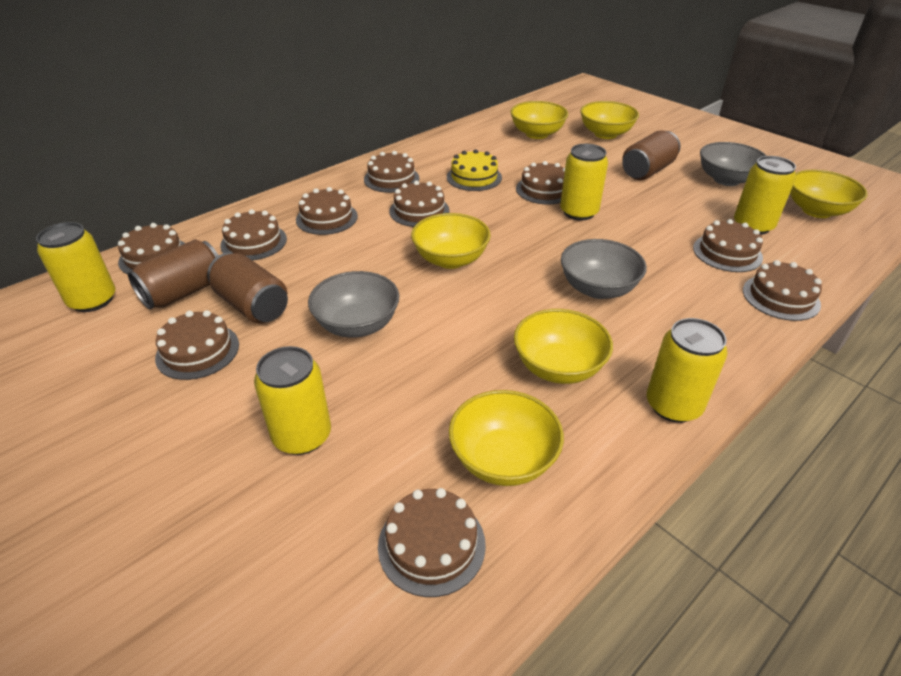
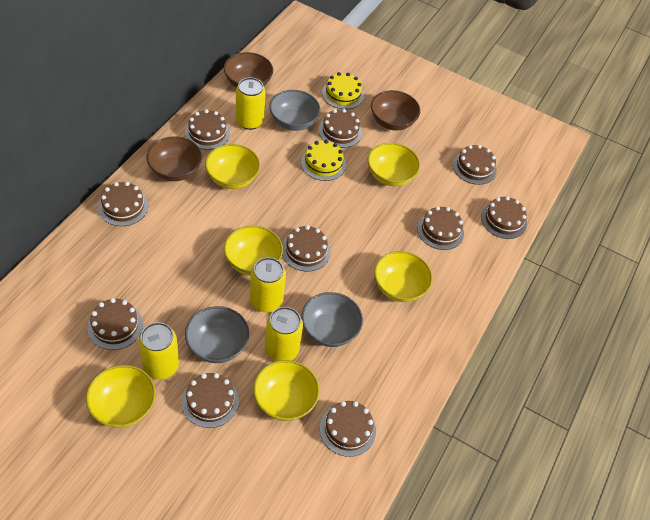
brown bowl: 0 -> 3
brown can: 3 -> 0
yellow cake: 1 -> 2
yellow can: 5 -> 4

